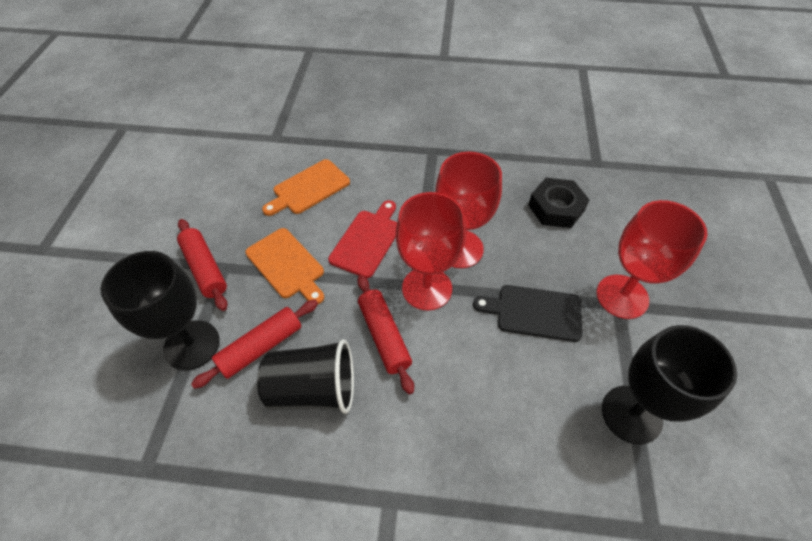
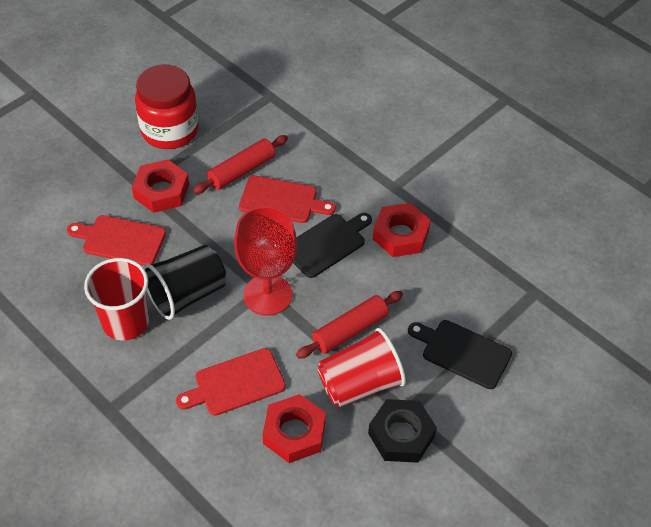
black cutting board: 1 -> 2
black goblet: 2 -> 0
orange cutting board: 2 -> 0
red cup: 0 -> 2
red cutting board: 1 -> 3
red goblet: 3 -> 1
red jar: 0 -> 1
red nut: 0 -> 3
red rolling pin: 3 -> 2

